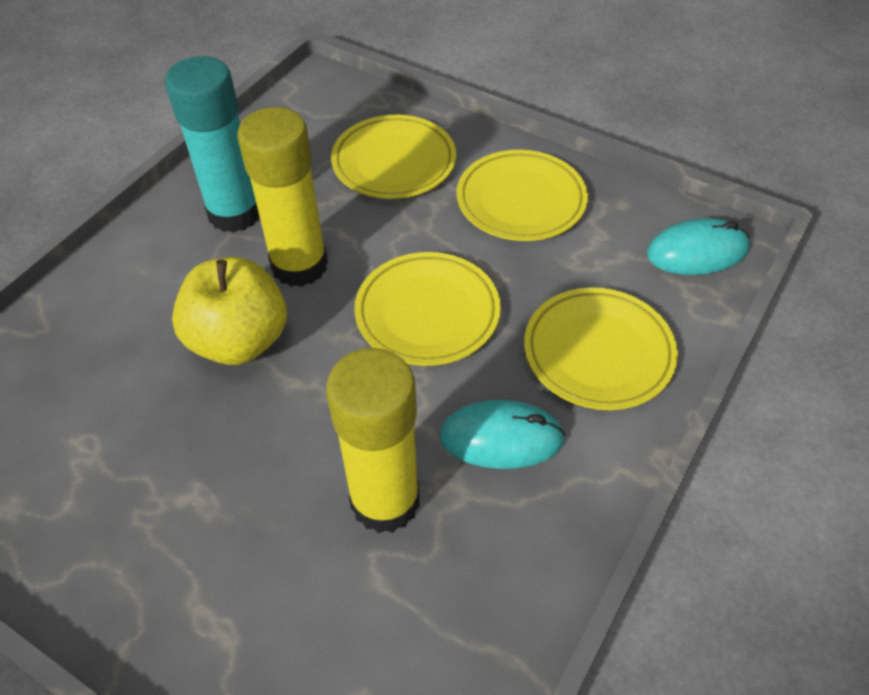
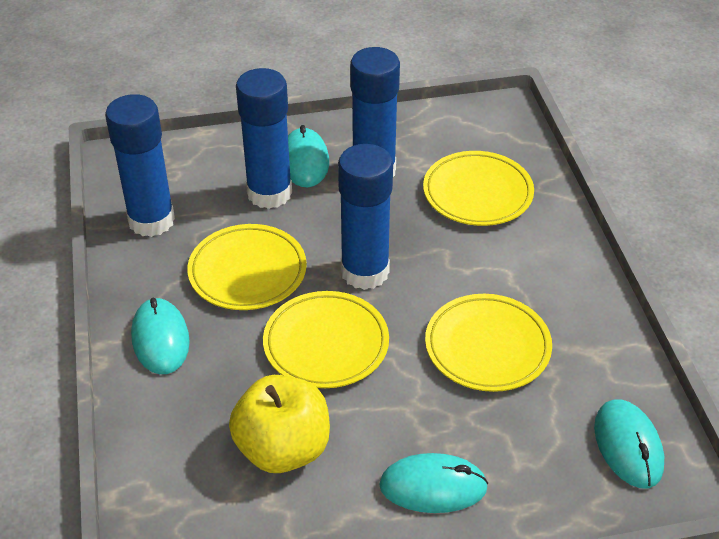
blue glue stick: 0 -> 4
turquoise glue stick: 1 -> 0
turquoise mouse: 2 -> 4
yellow glue stick: 2 -> 0

